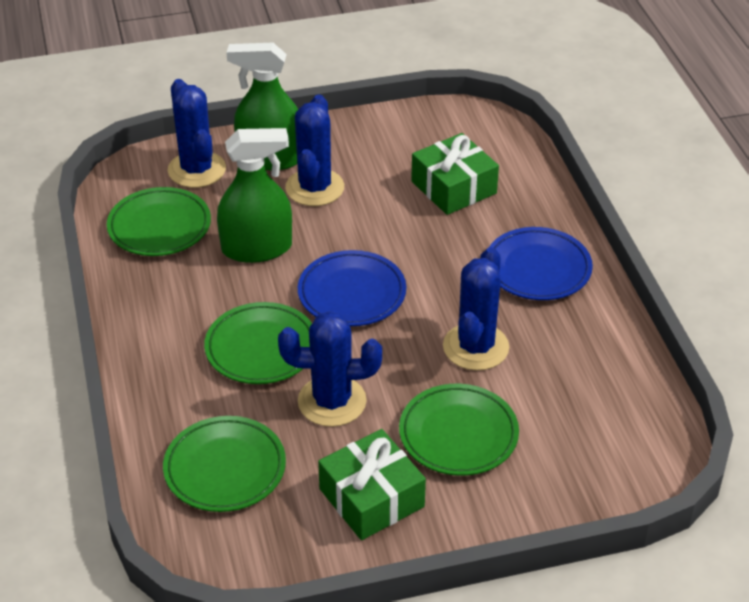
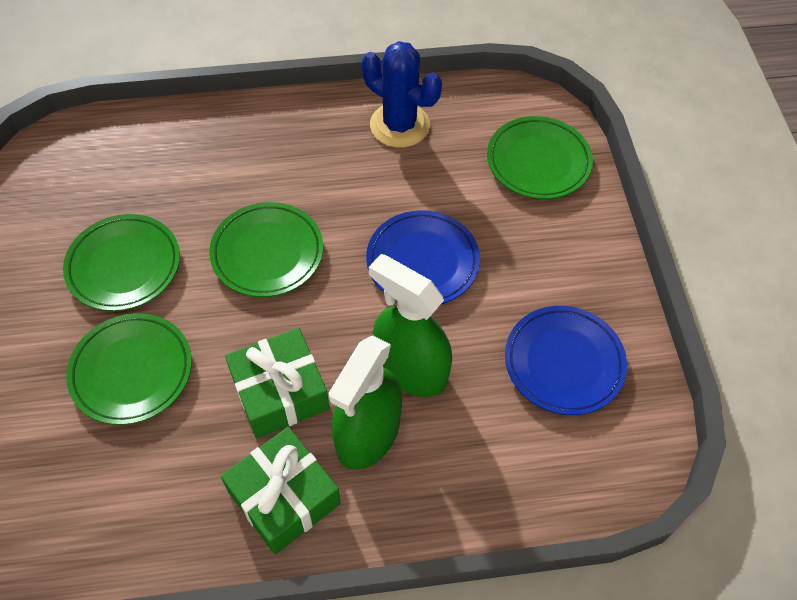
blue cactus: 4 -> 1

